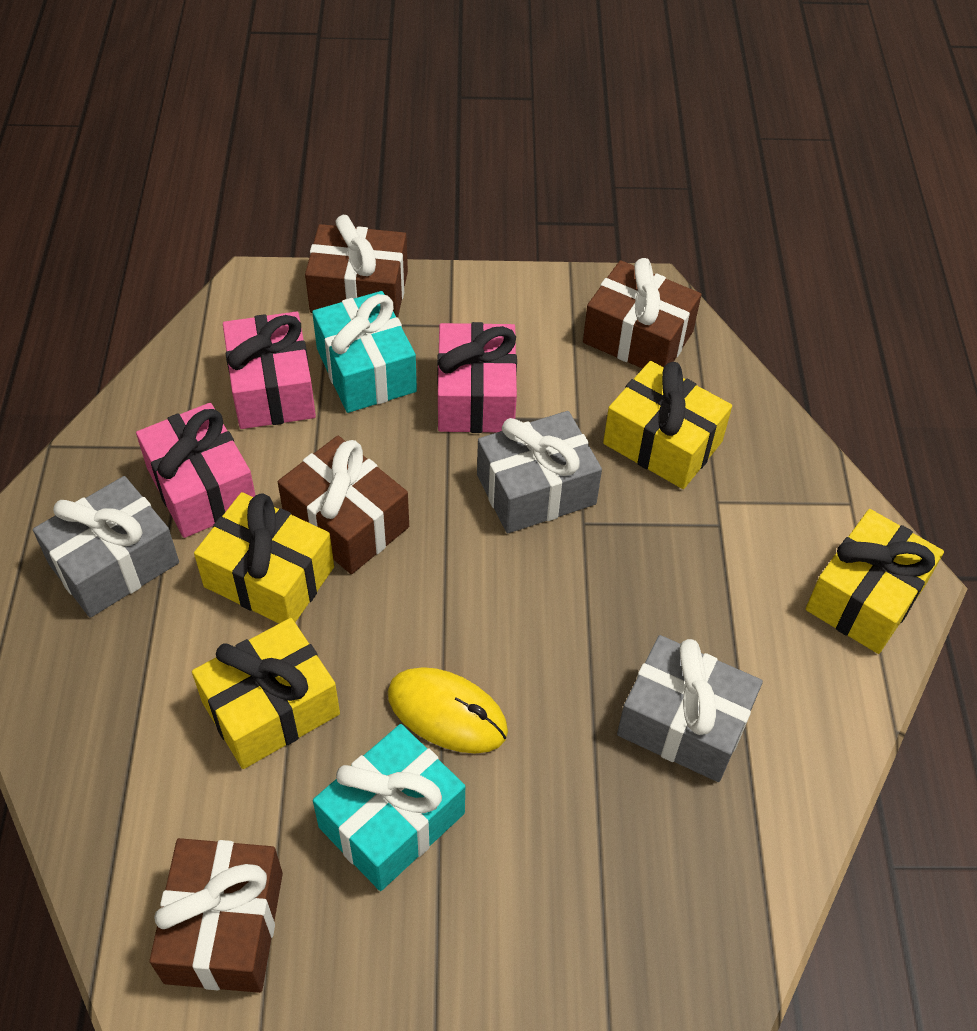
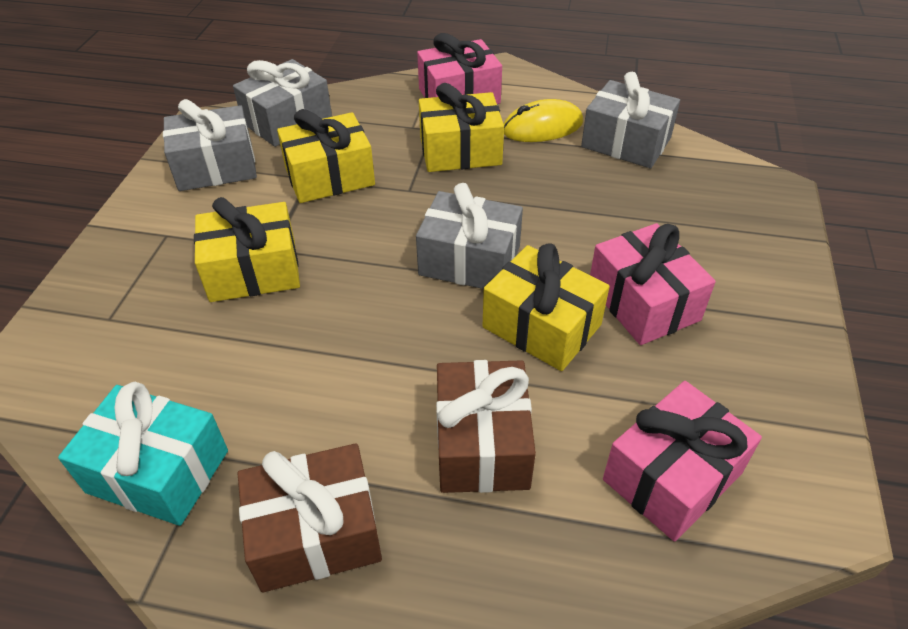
brown gift: 4 -> 2
grey gift: 3 -> 4
turquoise gift: 2 -> 1

